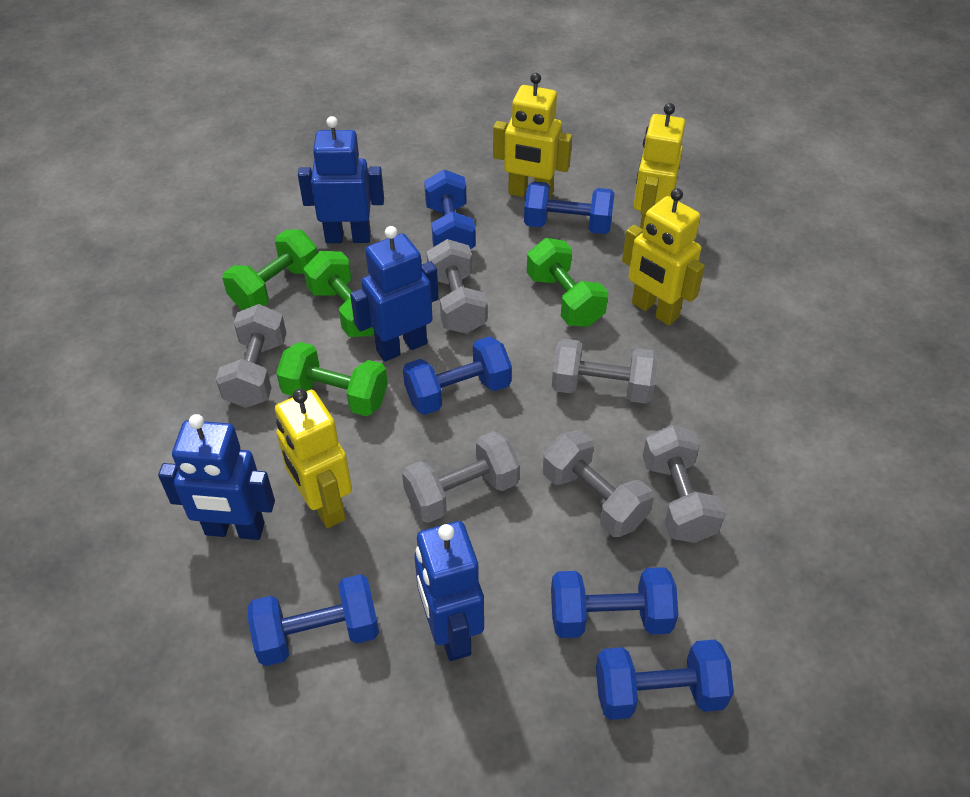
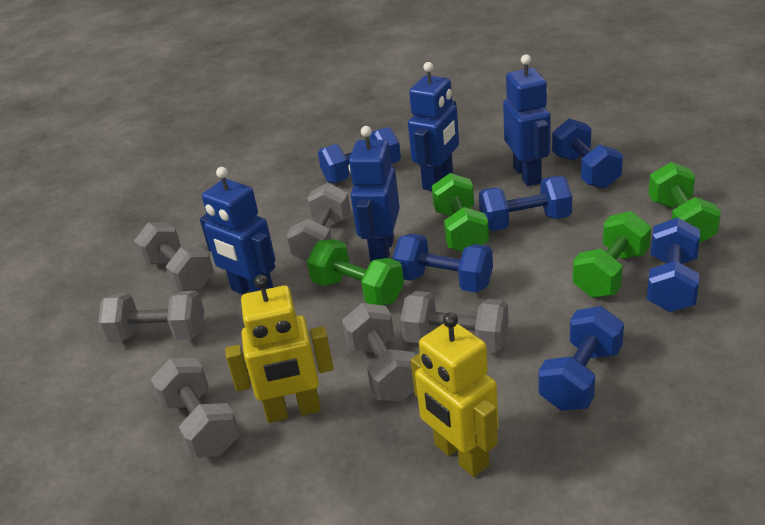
yellow robot: 4 -> 2

